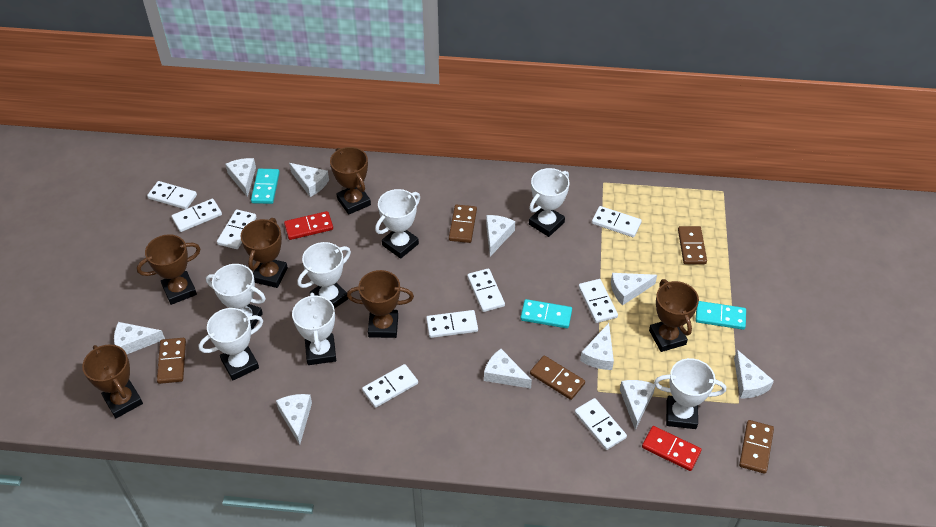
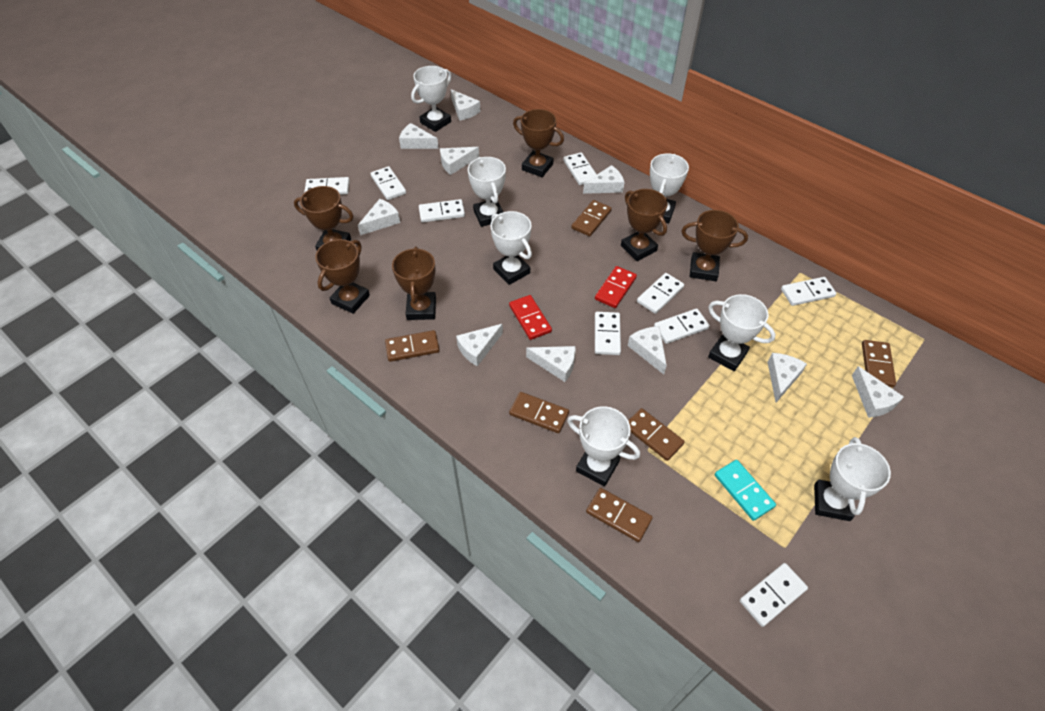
brown domino: 5 -> 6
turquoise domino: 3 -> 1

